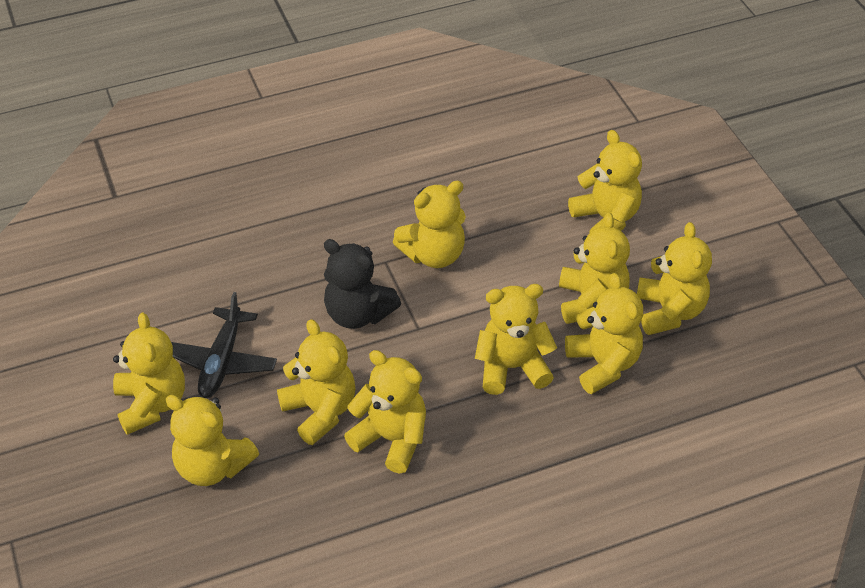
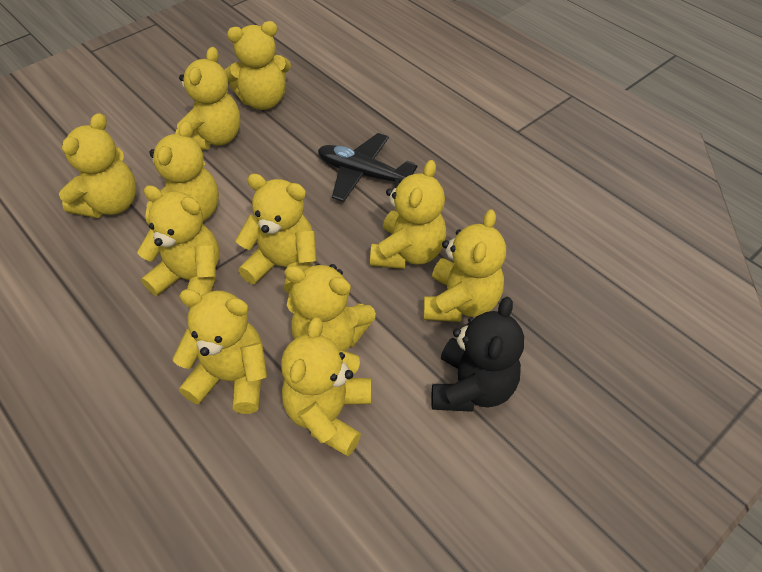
yellow teddy bear: 10 -> 11

